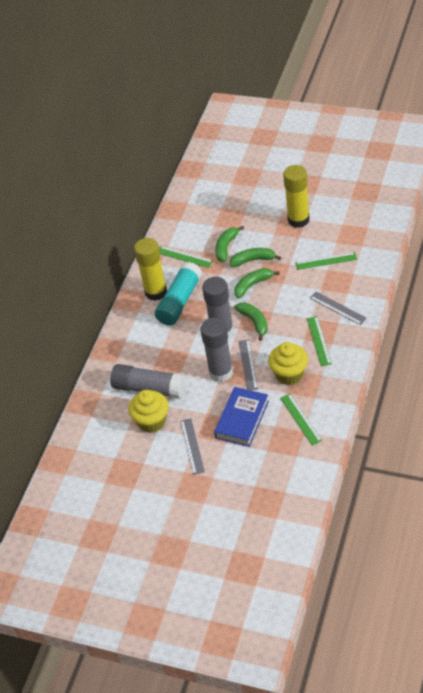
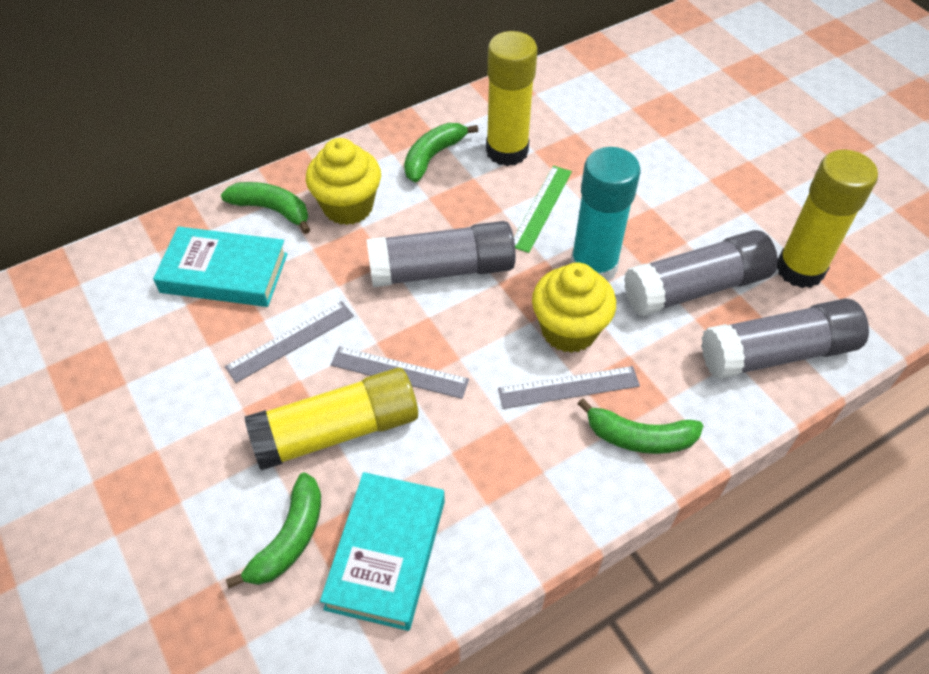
blue book: 1 -> 0
green ruler: 4 -> 1
turquoise book: 0 -> 2
yellow glue stick: 2 -> 3

